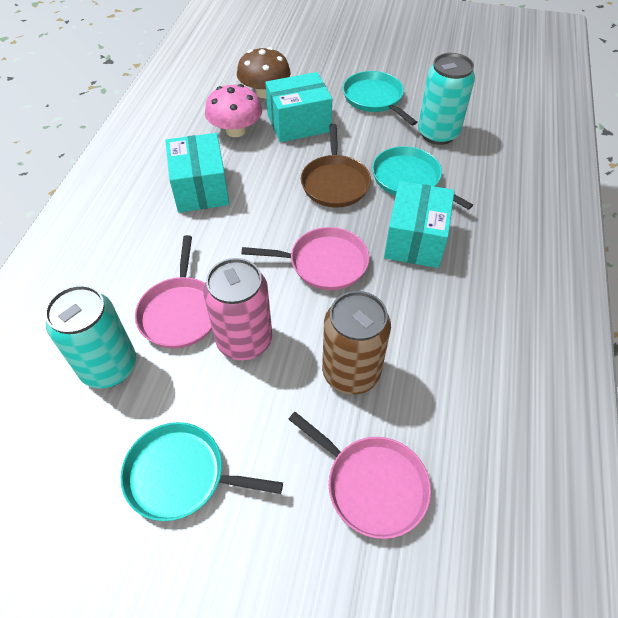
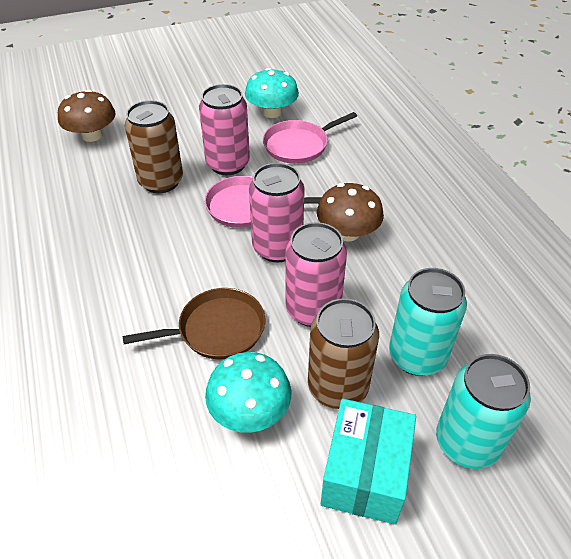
brown can: 1 -> 2
brown mushroom: 1 -> 2
pink can: 1 -> 3
pink mushroom: 1 -> 0
pink pan: 3 -> 2
turquoise box: 3 -> 1
turquoise mushroom: 0 -> 2
turquoise pan: 3 -> 0

